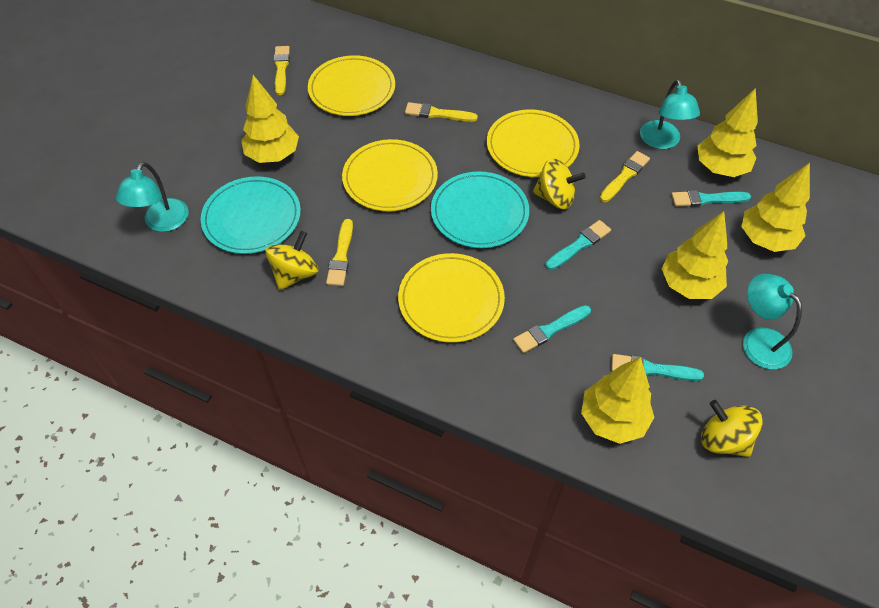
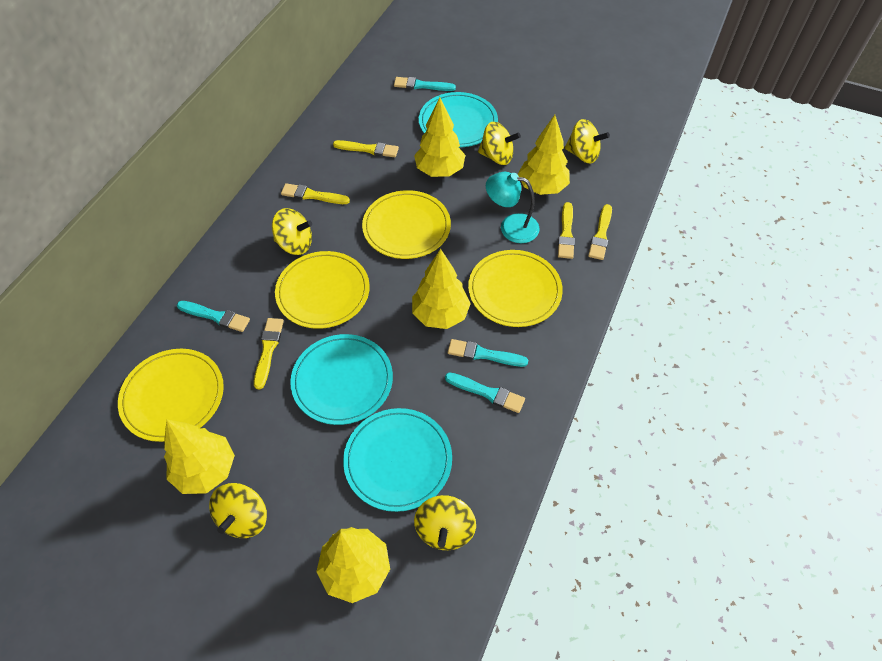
turquoise lamp: 3 -> 1
turquoise plate: 2 -> 3
yellow brush: 4 -> 5
yellow spinning top: 3 -> 5

